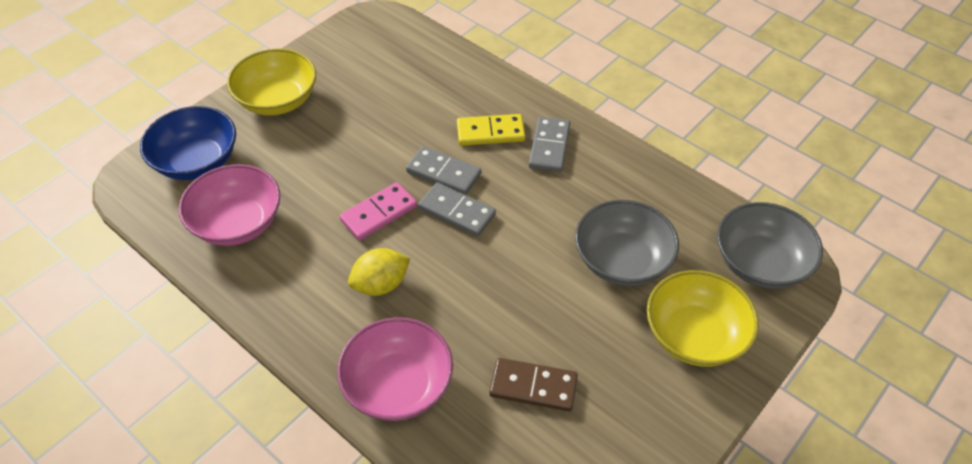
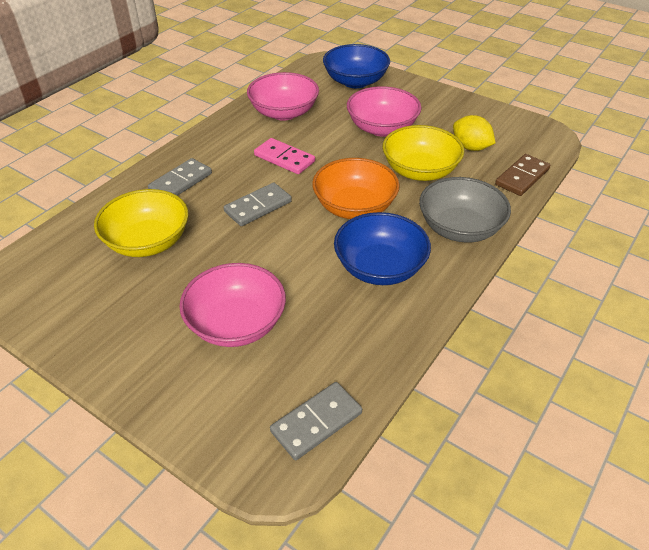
blue bowl: 1 -> 2
grey bowl: 2 -> 1
orange bowl: 0 -> 1
pink bowl: 2 -> 3
yellow domino: 1 -> 0

